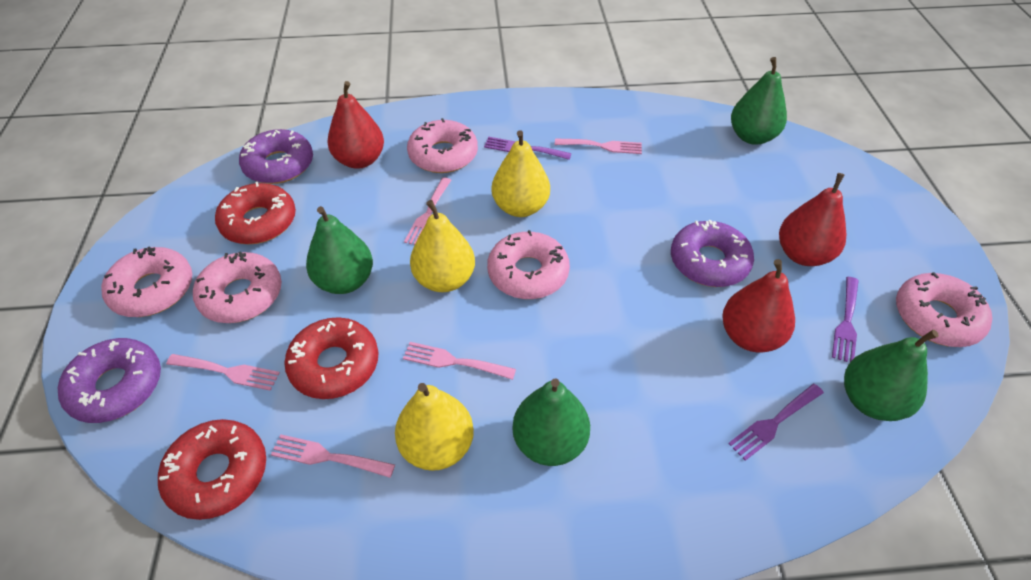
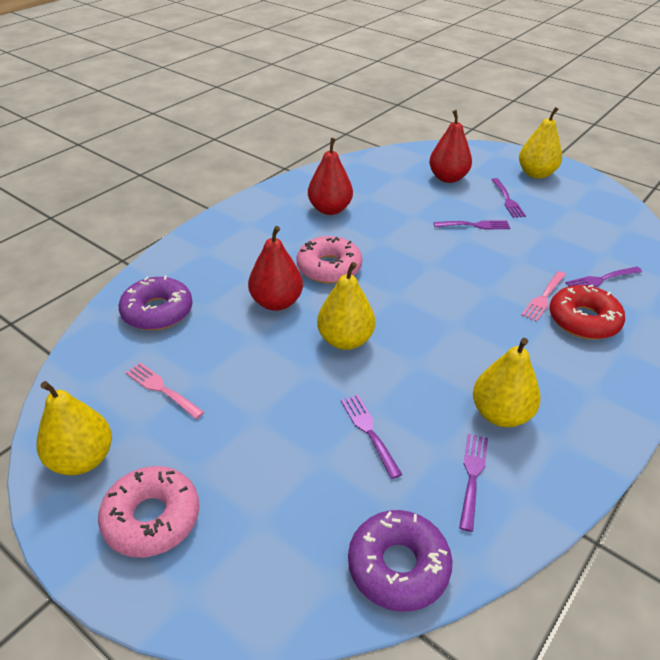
green pear: 4 -> 0
pink donut: 5 -> 2
pink fork: 5 -> 2
purple donut: 3 -> 2
purple fork: 3 -> 5
red donut: 3 -> 1
yellow pear: 3 -> 4

